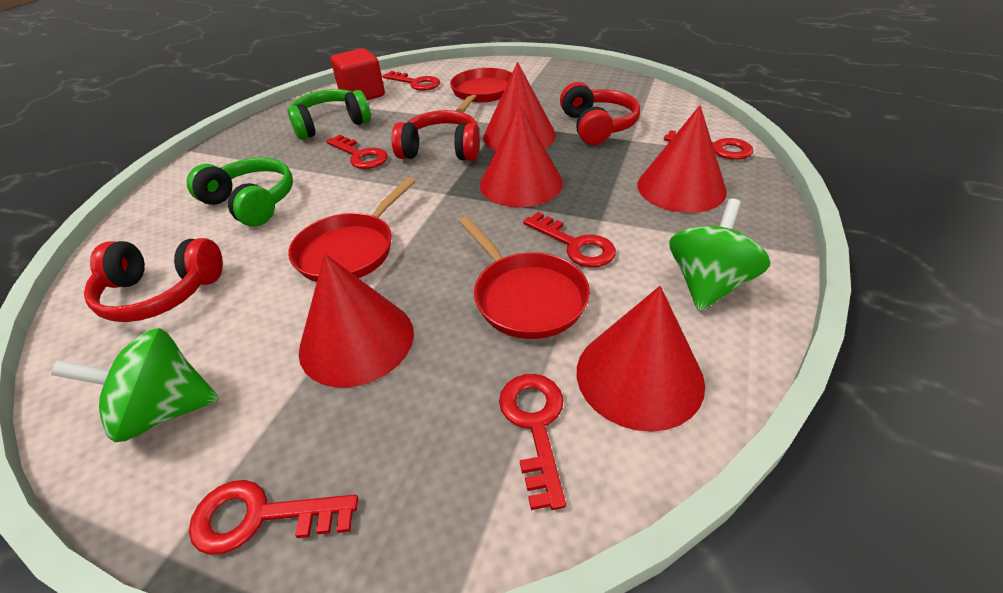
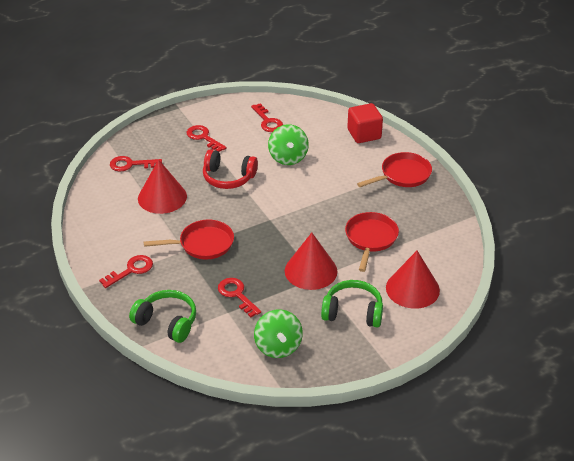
red cone: 5 -> 3
red headphones: 3 -> 1
red key: 6 -> 5

